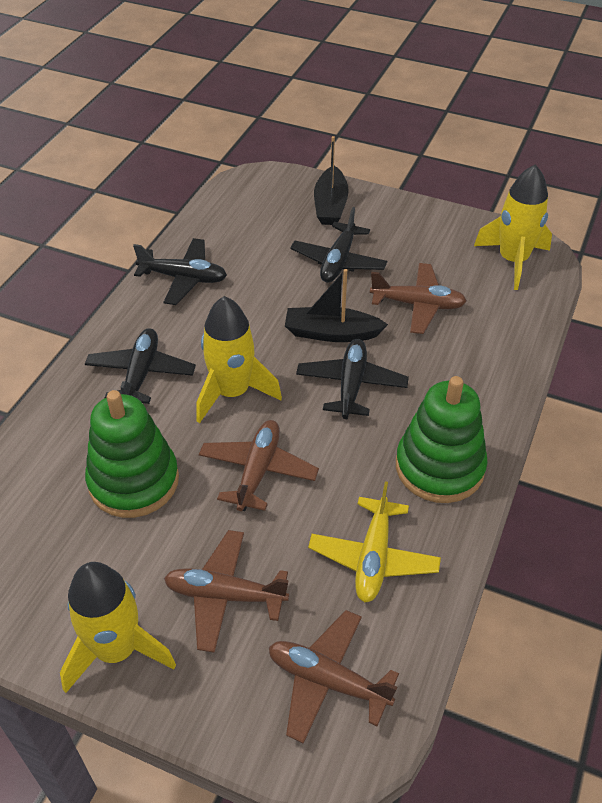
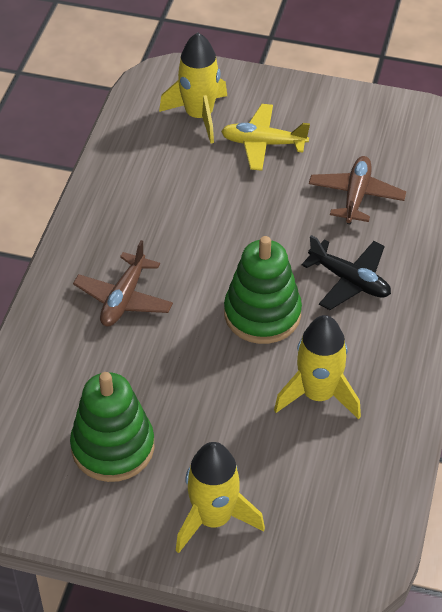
black boat: 2 -> 0
black plane: 4 -> 1
brown plane: 4 -> 2

